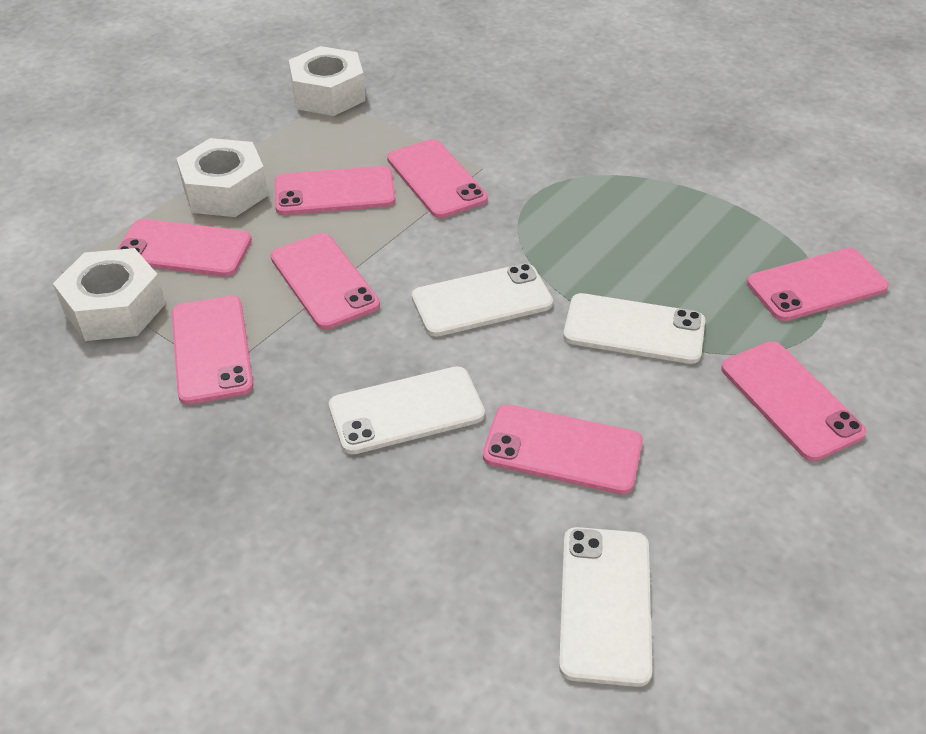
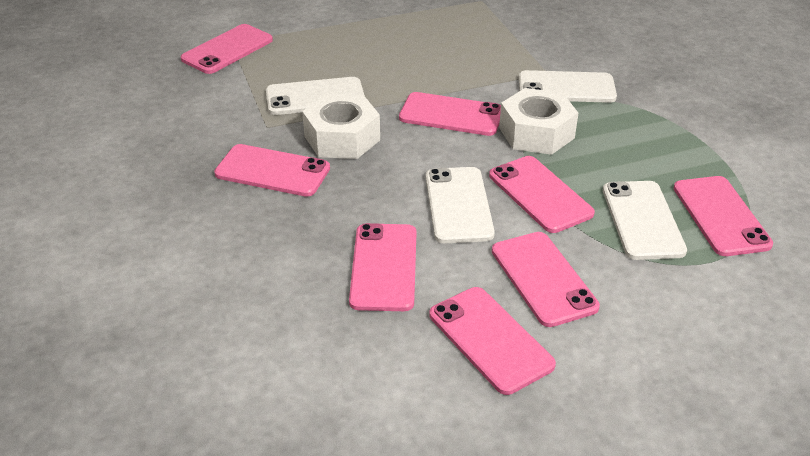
white nut: 3 -> 2

